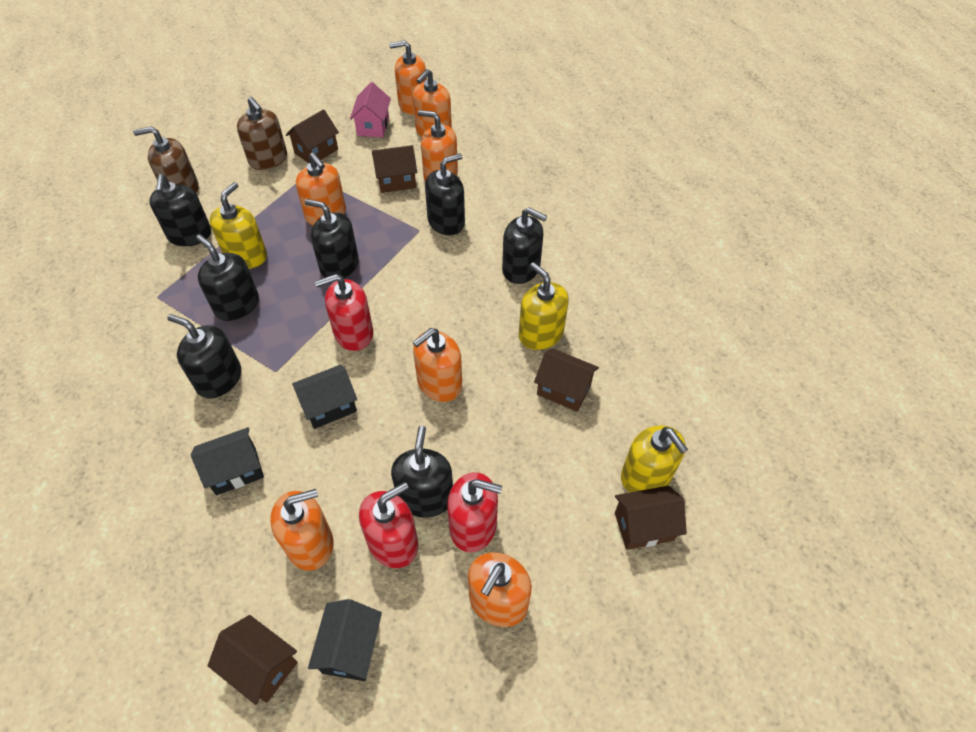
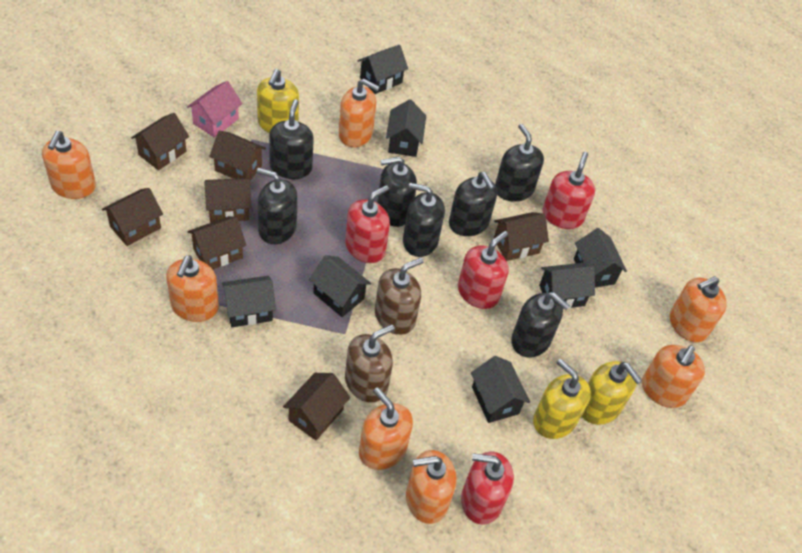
black house: 3 -> 7
brown house: 5 -> 7
red soap dispenser: 3 -> 4

